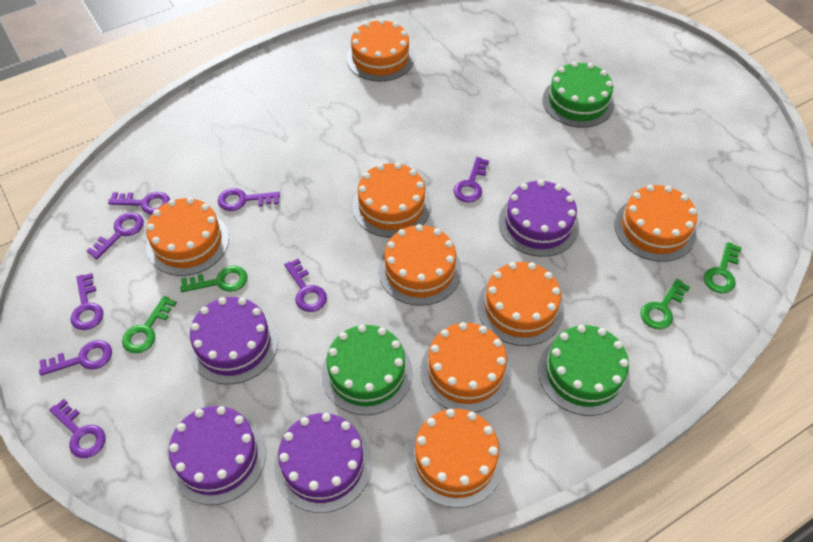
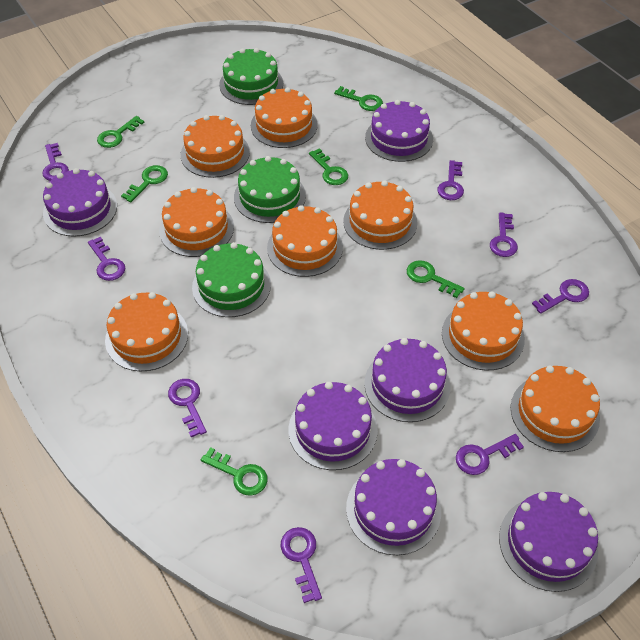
green key: 4 -> 6
purple cake: 4 -> 6

